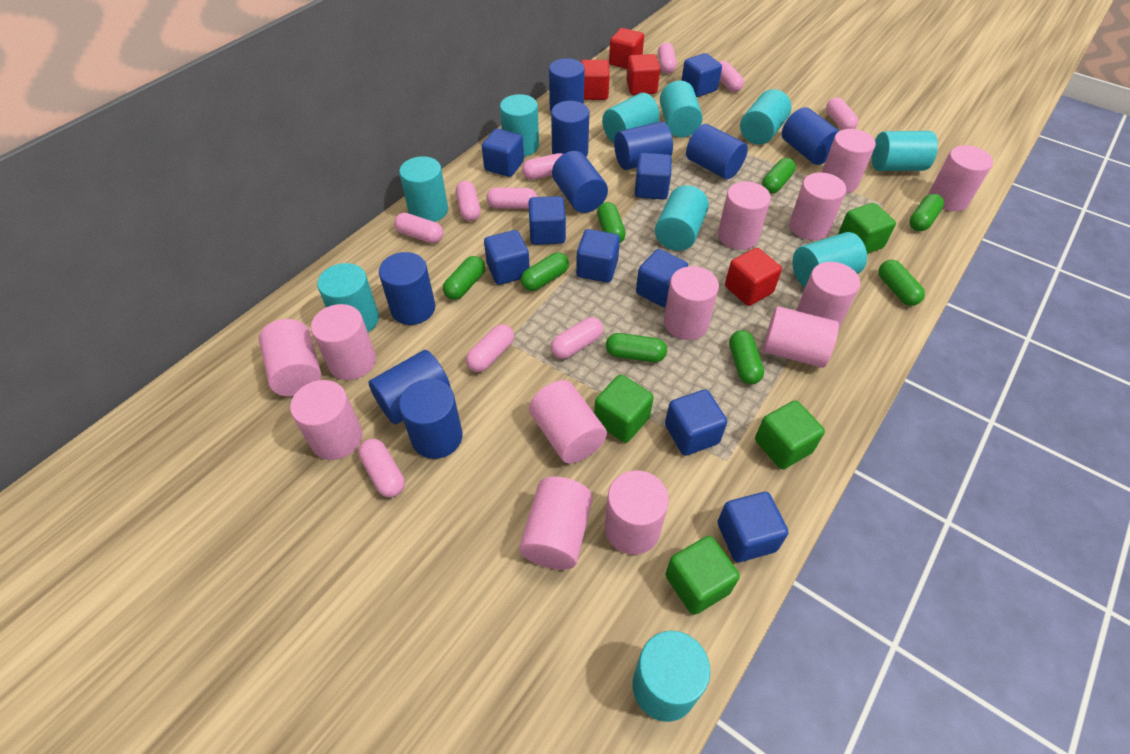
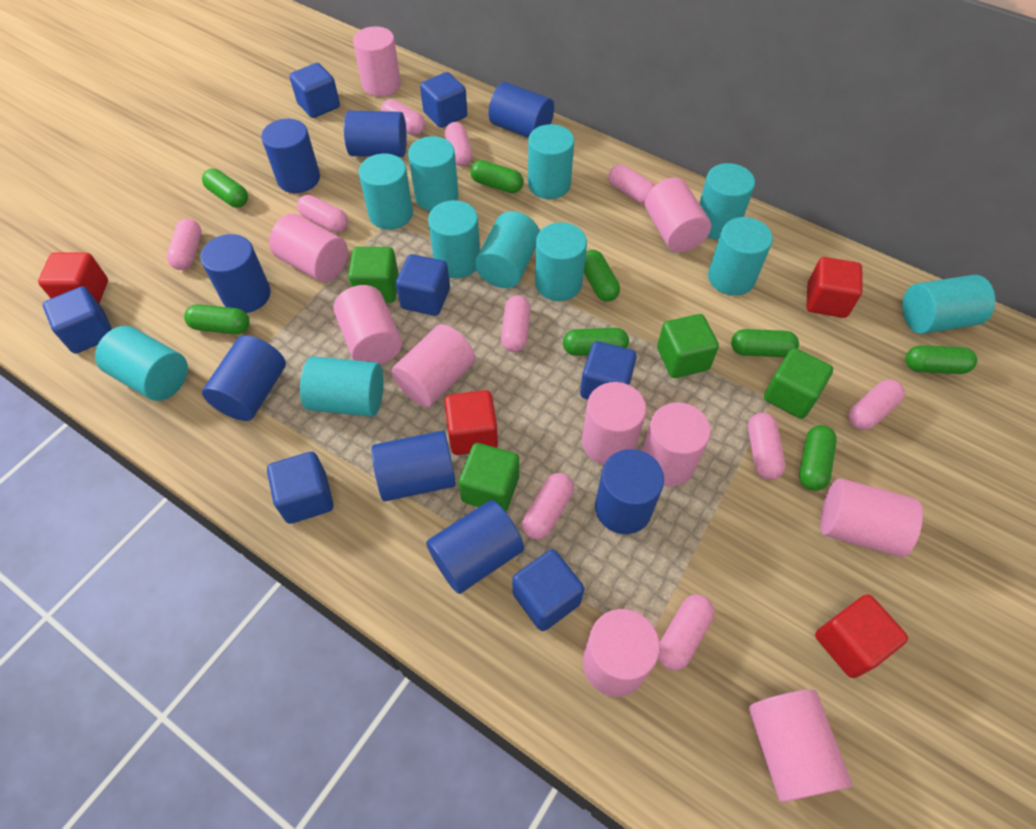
blue cube: 9 -> 7
blue cylinder: 9 -> 8
pink cylinder: 13 -> 10
turquoise cylinder: 10 -> 11

